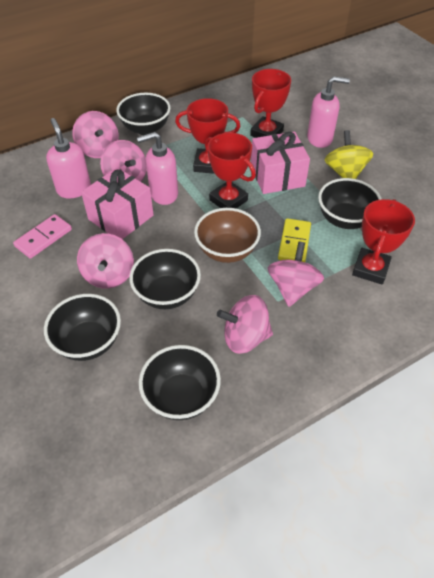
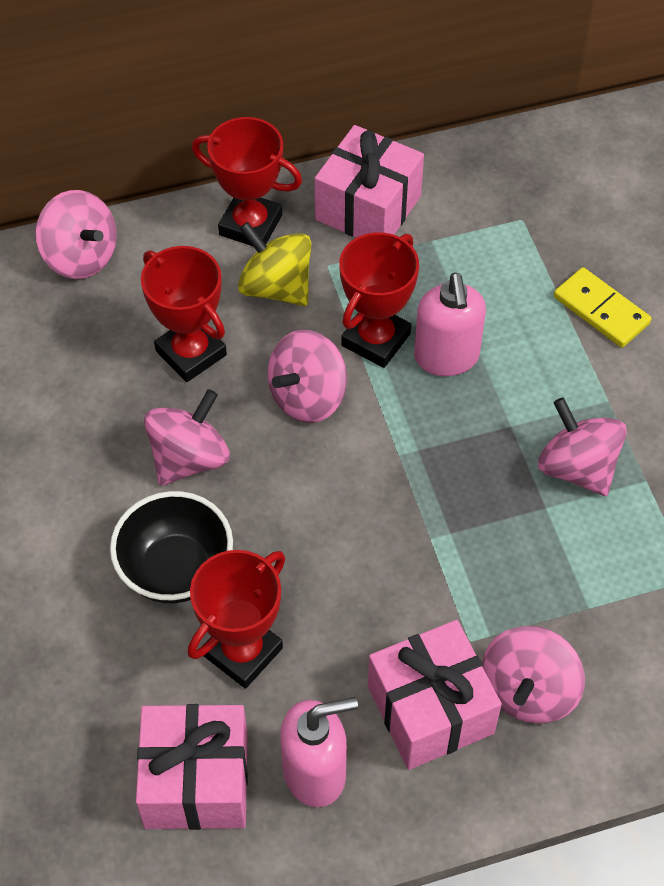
black bowl: 5 -> 1
brown bowl: 1 -> 0
pink domino: 1 -> 0
pink gift: 2 -> 3
pink soap dispenser: 3 -> 2

